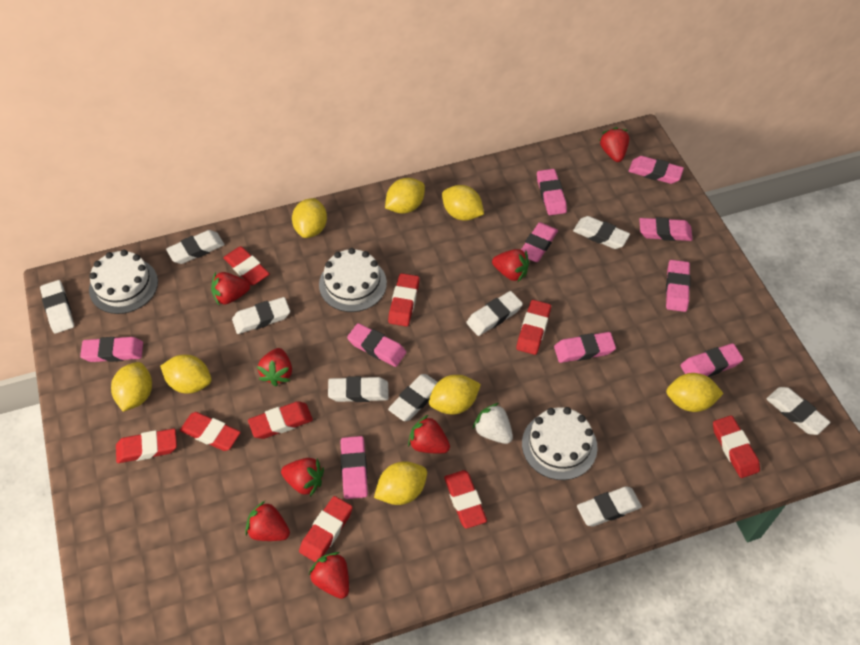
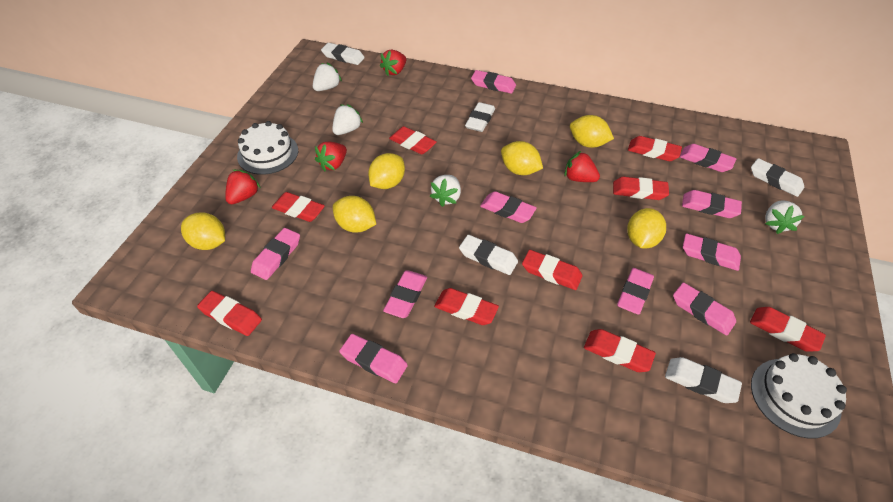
red strawberry: 8 -> 4
white cake: 3 -> 2
white eraser: 9 -> 5
white strawberry: 1 -> 4
yellow lemon: 8 -> 6

